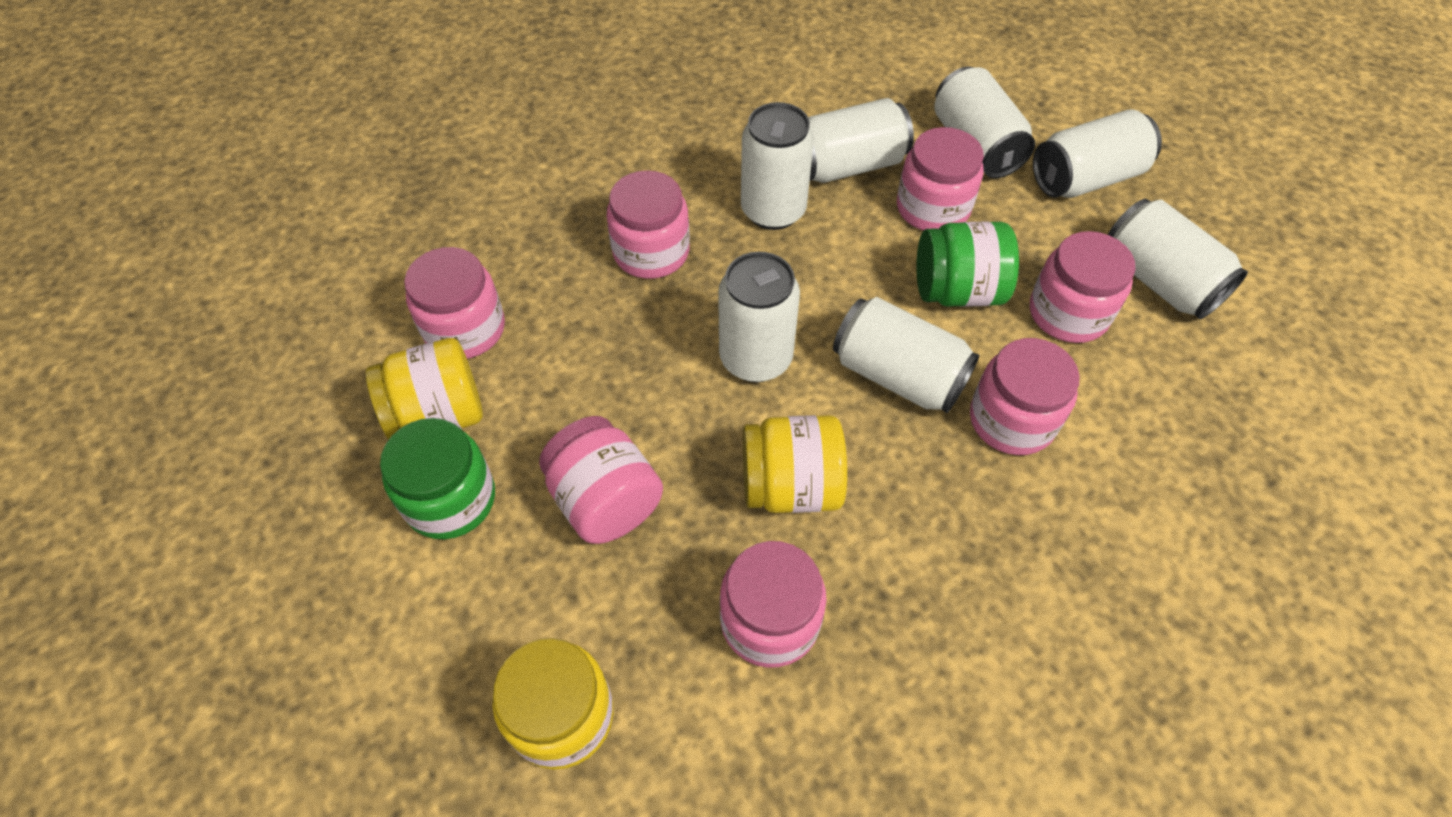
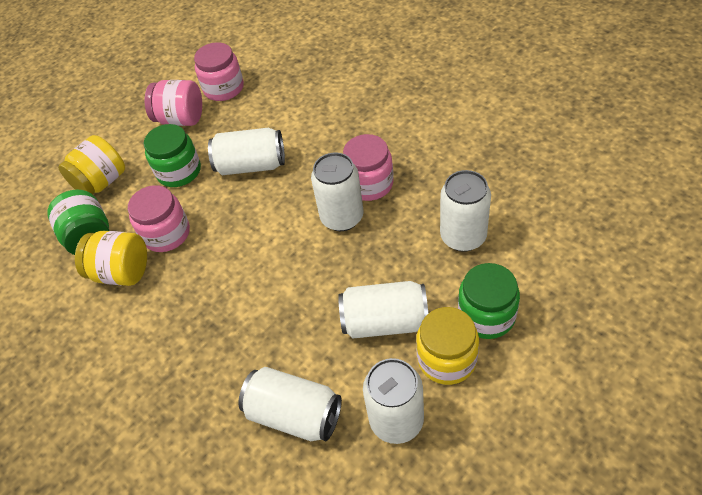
green jar: 2 -> 3
pink jar: 7 -> 4
white can: 7 -> 6

